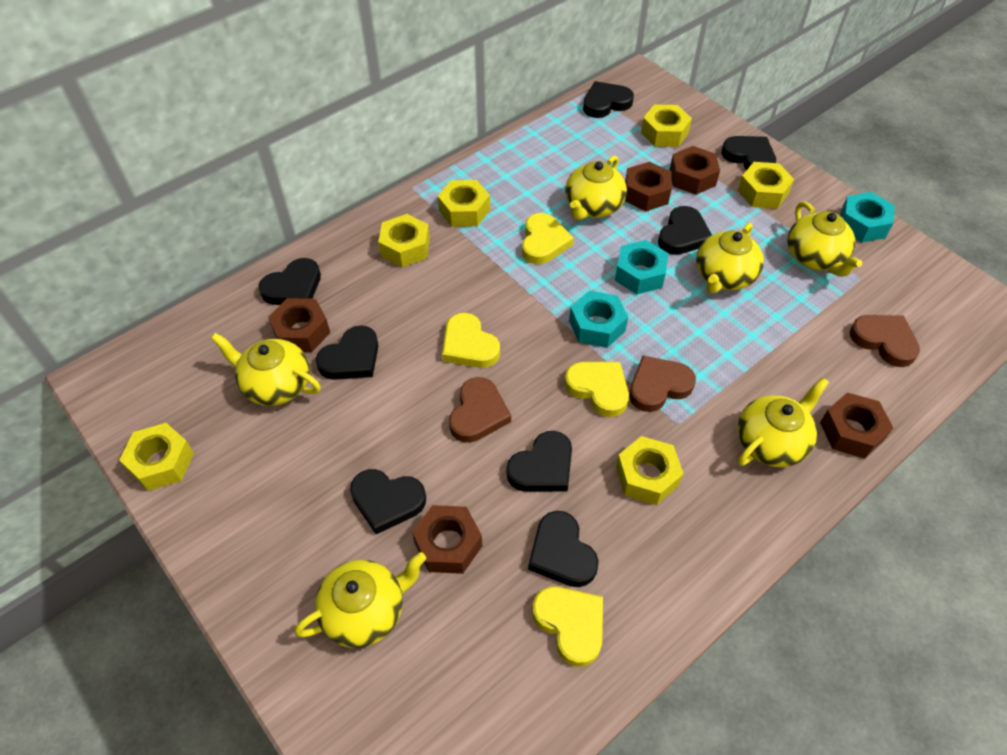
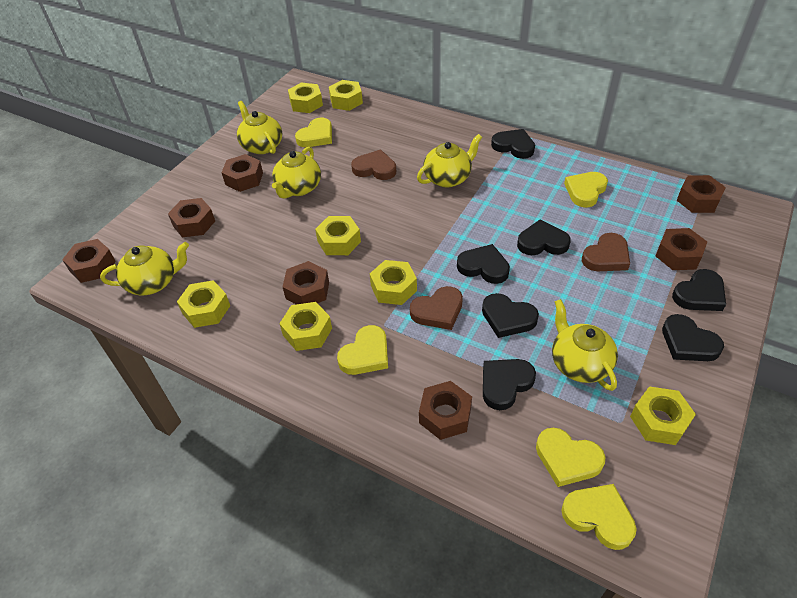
black heart: 8 -> 7
brown nut: 5 -> 7
turquoise nut: 3 -> 0
yellow heart: 4 -> 5
yellow nut: 6 -> 7
yellow teapot: 6 -> 5

